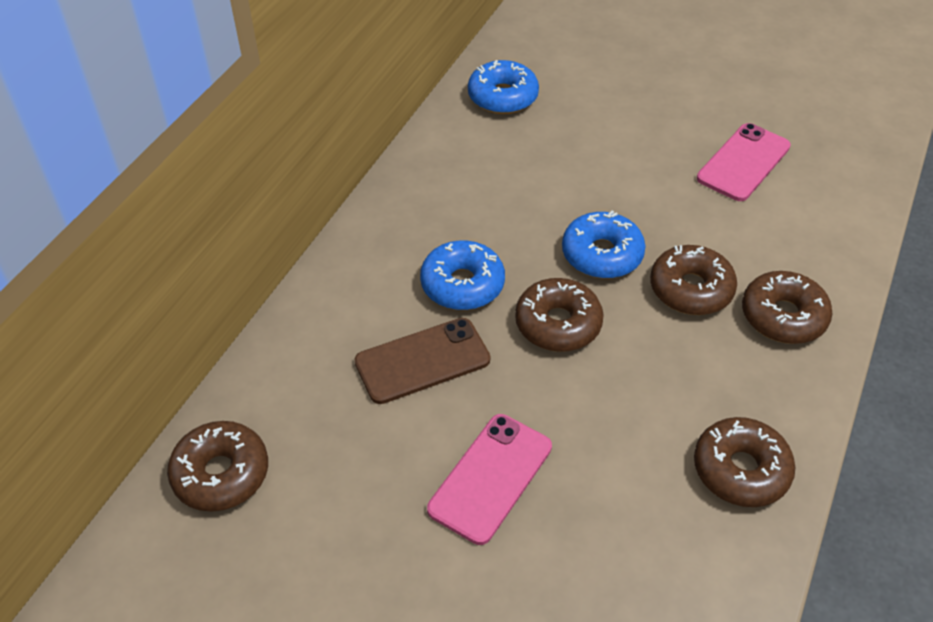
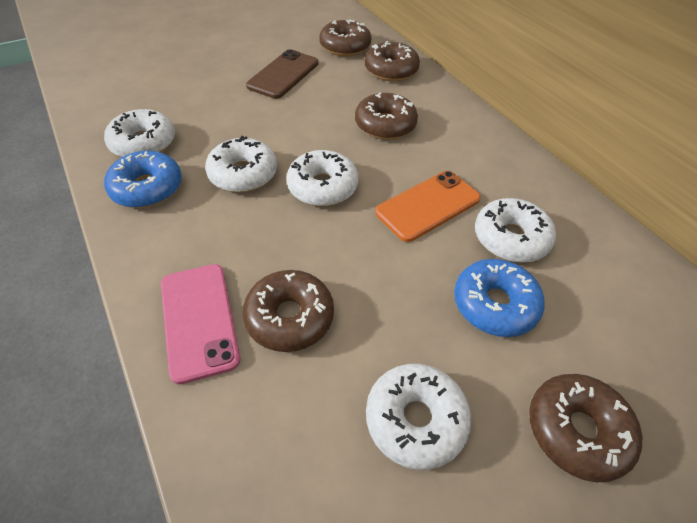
blue donut: 3 -> 2
orange phone: 0 -> 1
pink phone: 2 -> 1
white donut: 0 -> 5

